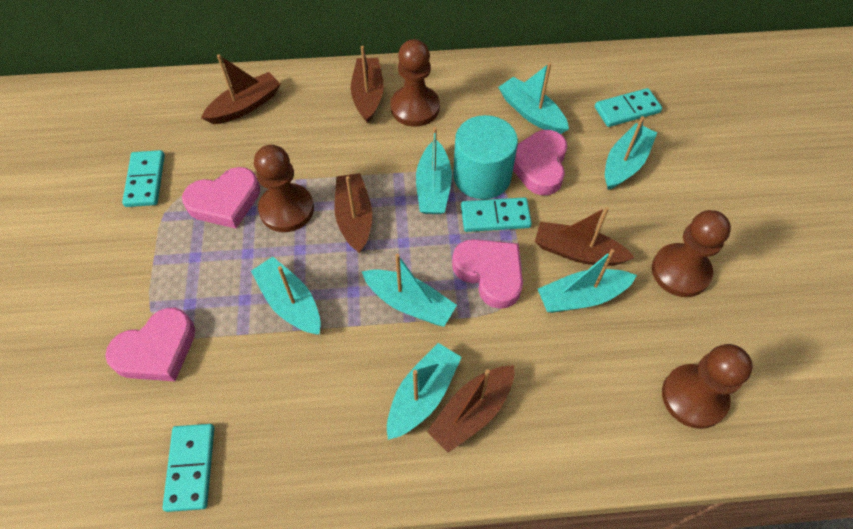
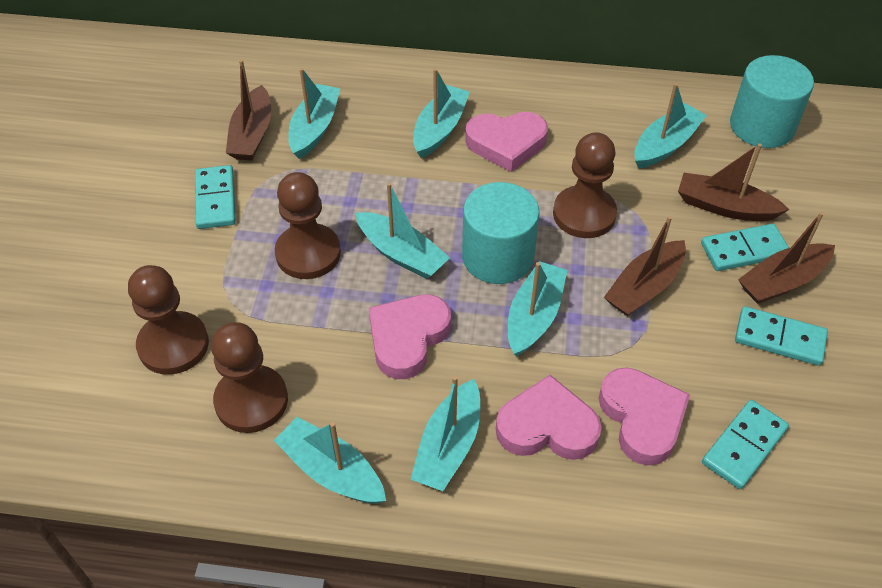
brown boat: 5 -> 4
turquoise cylinder: 1 -> 2

